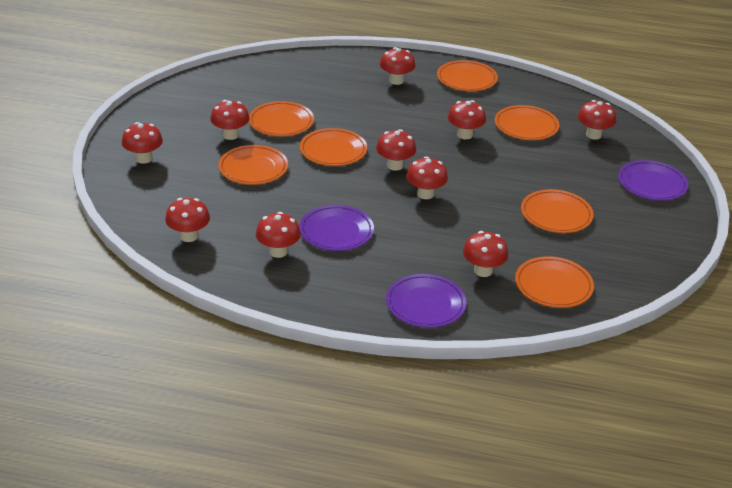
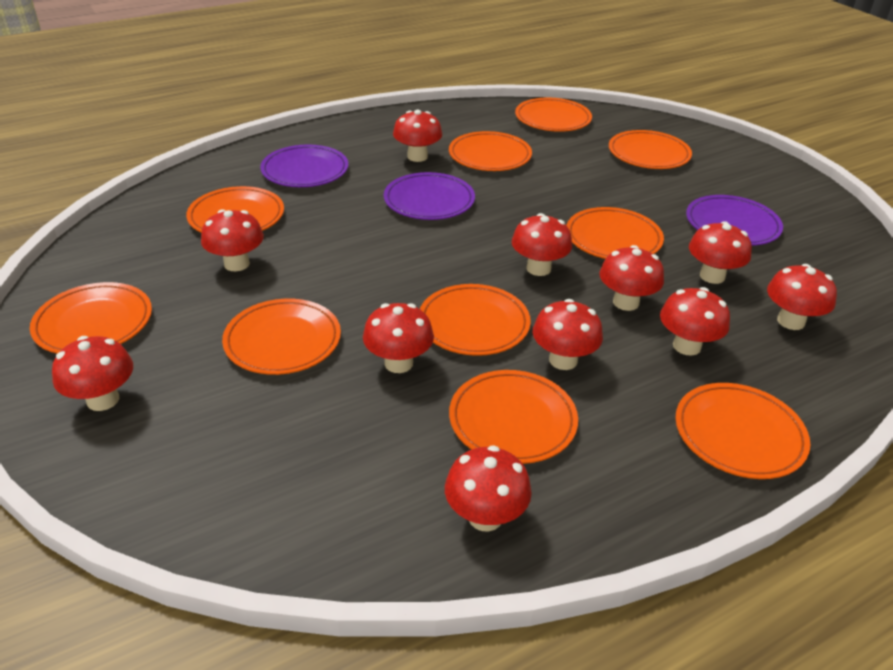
orange plate: 7 -> 10
red mushroom: 10 -> 11

